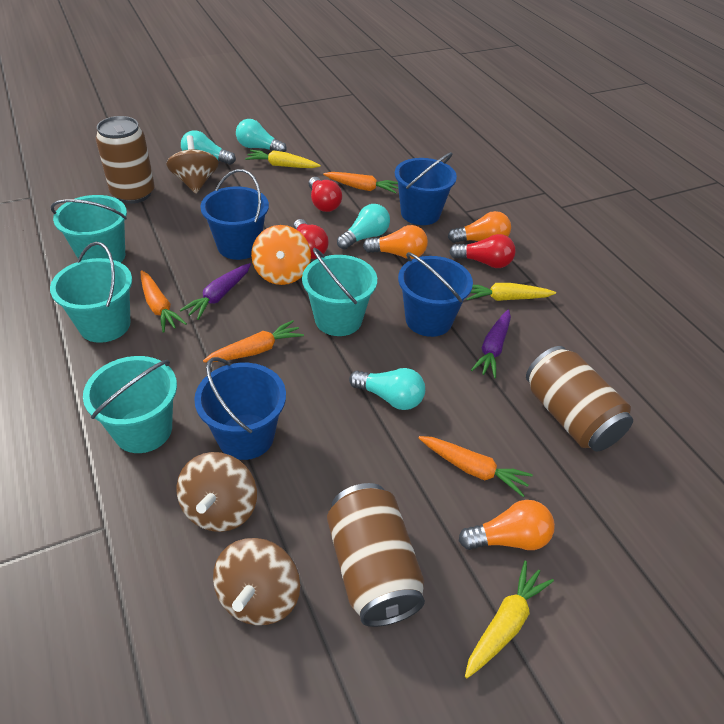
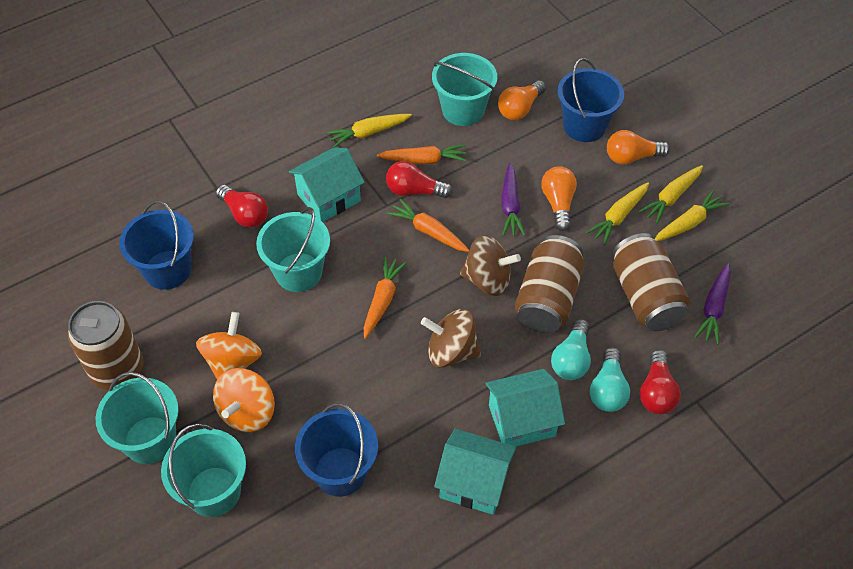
blue bucket: 4 -> 3
brown spinning top: 3 -> 2
orange carrot: 4 -> 3
orange spinning top: 1 -> 2
turquoise house: 0 -> 3
turquoise light bulb: 4 -> 2
yellow carrot: 3 -> 4

